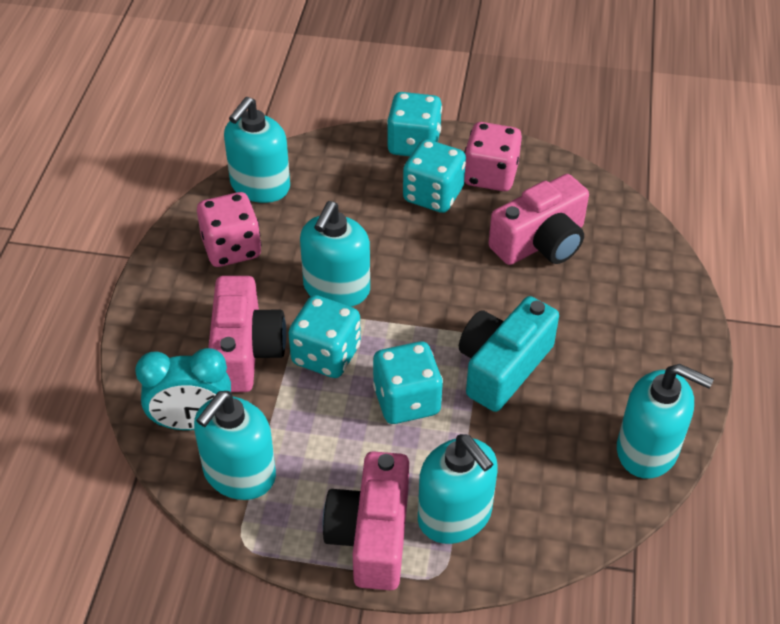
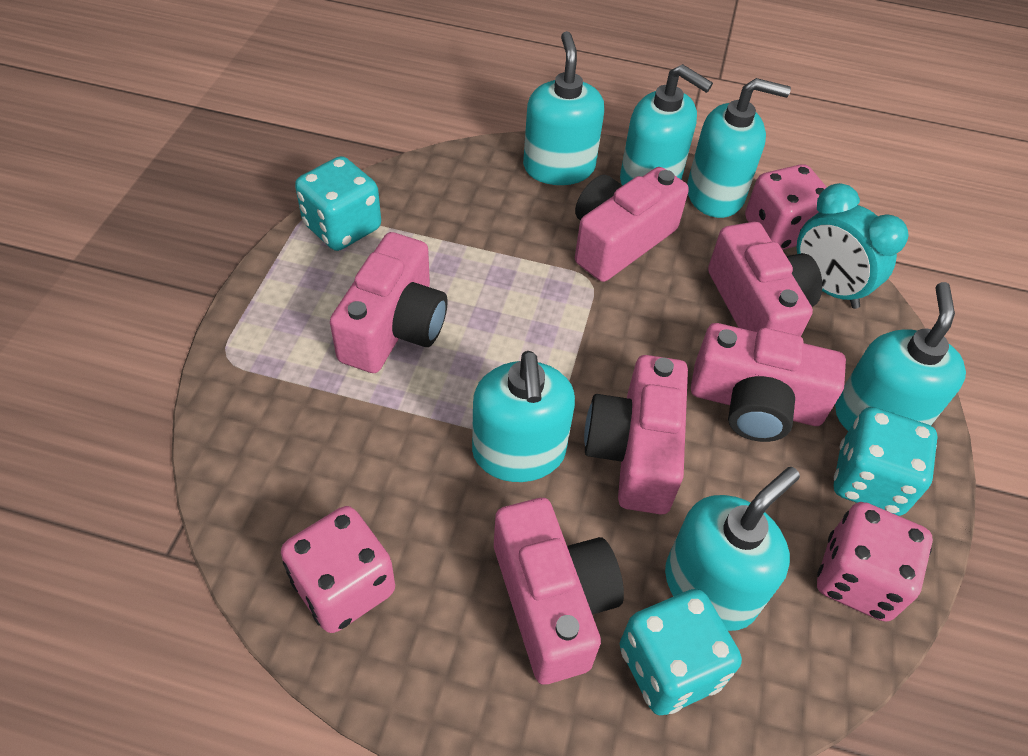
pink camera: 3 -> 6
pink dice: 2 -> 3
turquoise camera: 1 -> 0
turquoise dice: 4 -> 3
turquoise soap dispenser: 5 -> 6

